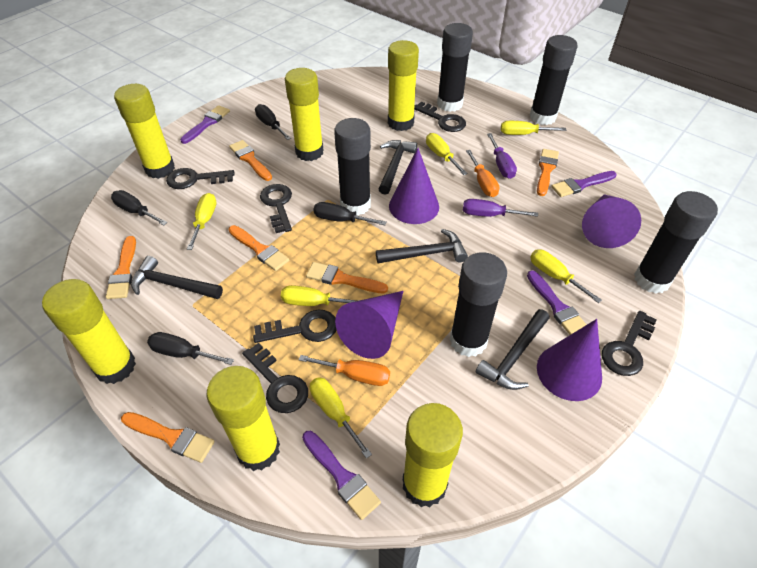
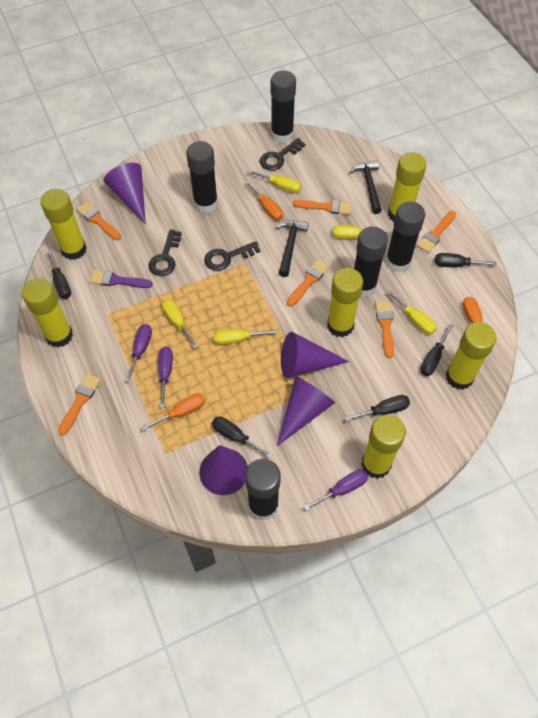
black hammer: 4 -> 2
black key: 6 -> 3
black screwdriver: 4 -> 5
orange screwdriver: 2 -> 3
purple brush: 4 -> 1
purple screwdriver: 2 -> 3
yellow screwdriver: 6 -> 5

